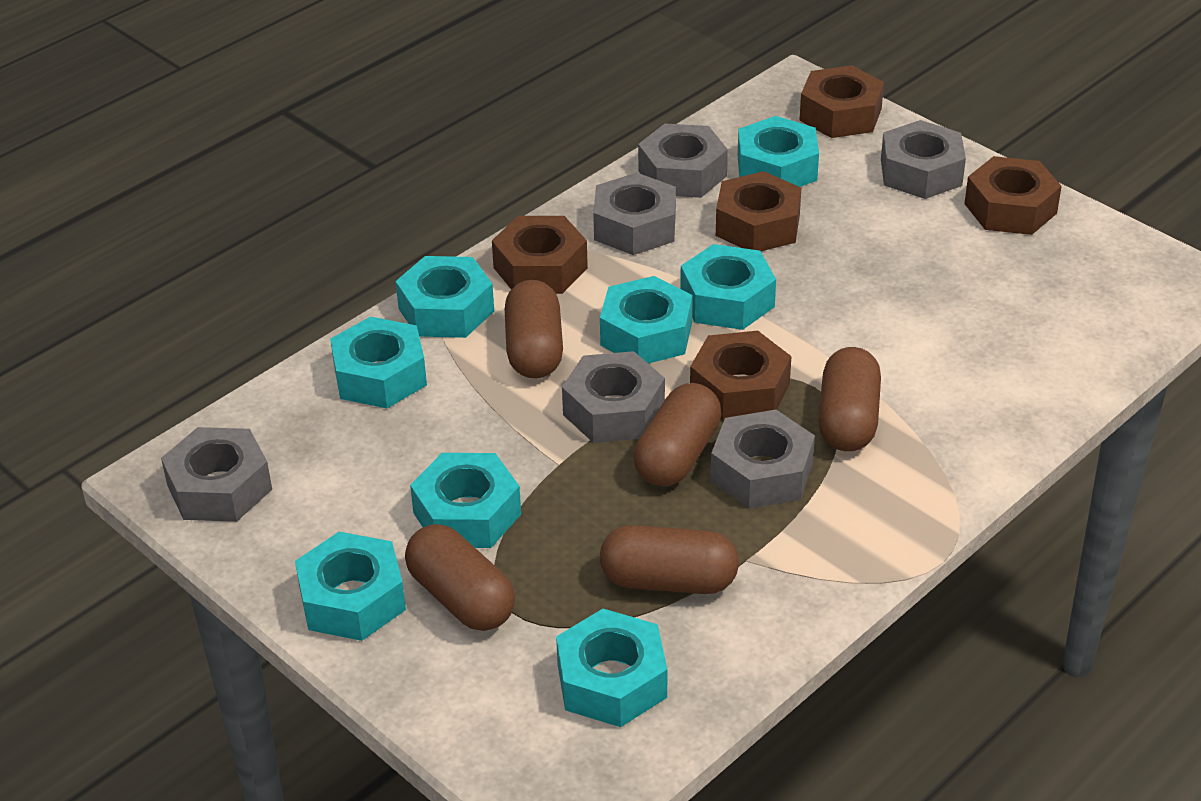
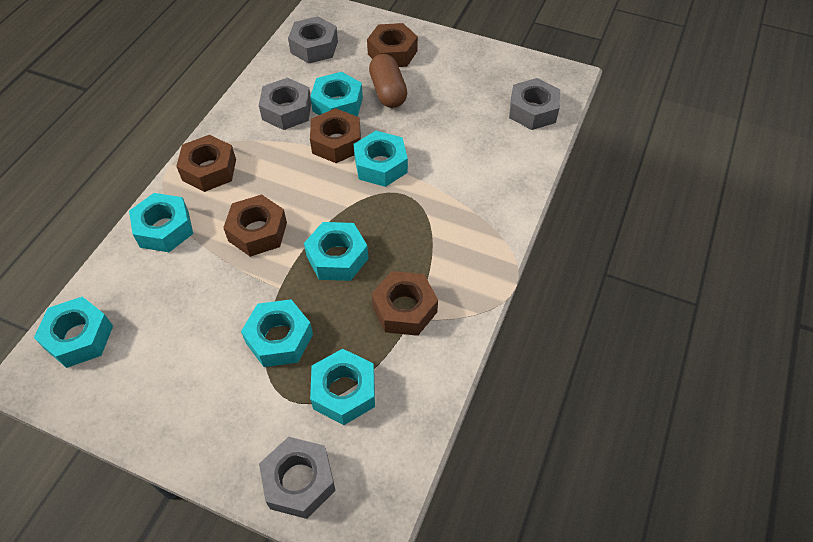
brown capsule: 5 -> 1
grey nut: 6 -> 4
turquoise nut: 8 -> 7

